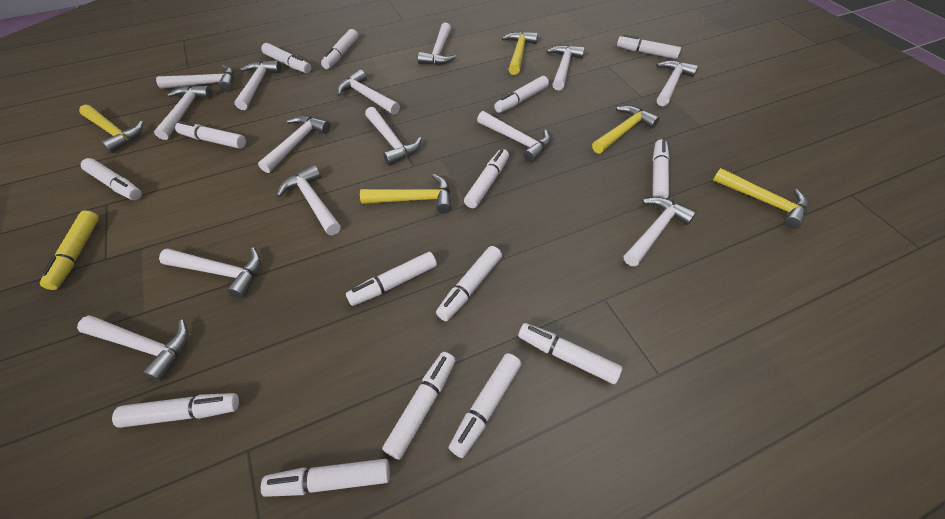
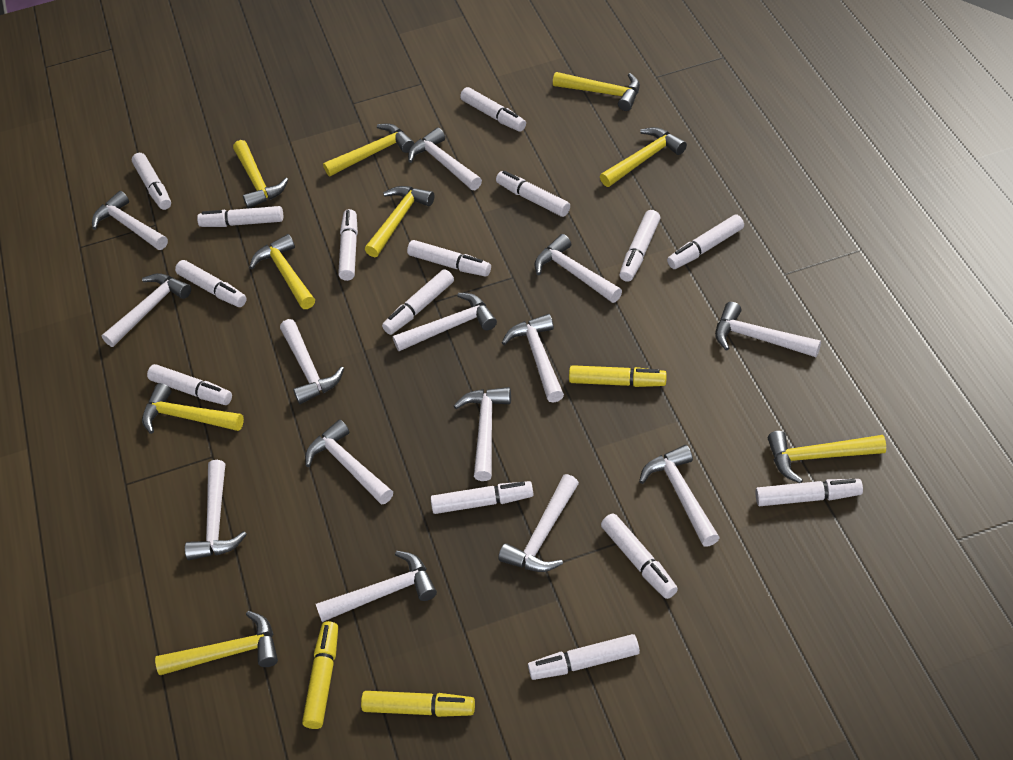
yellow hammer: 5 -> 9
yellow marker: 1 -> 3

